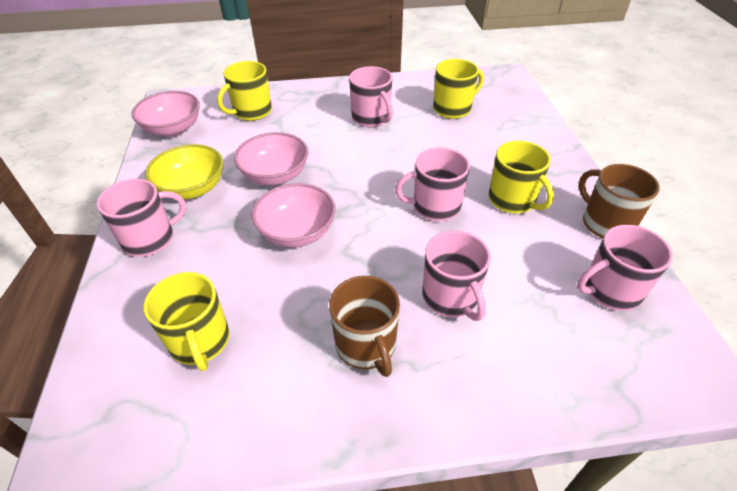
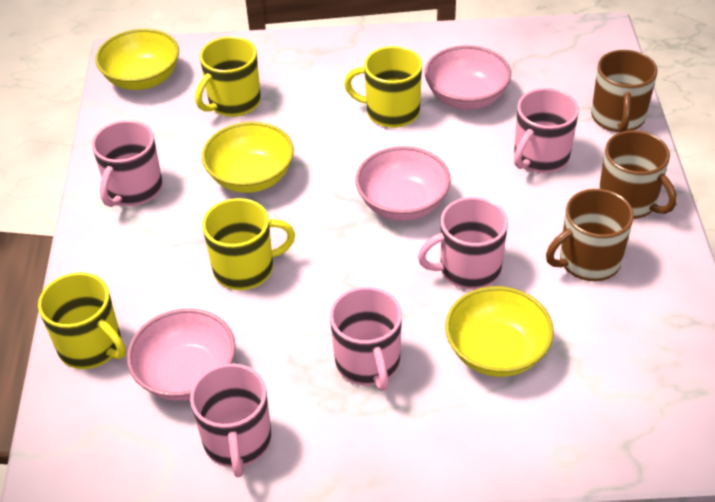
brown mug: 2 -> 3
yellow bowl: 1 -> 3

